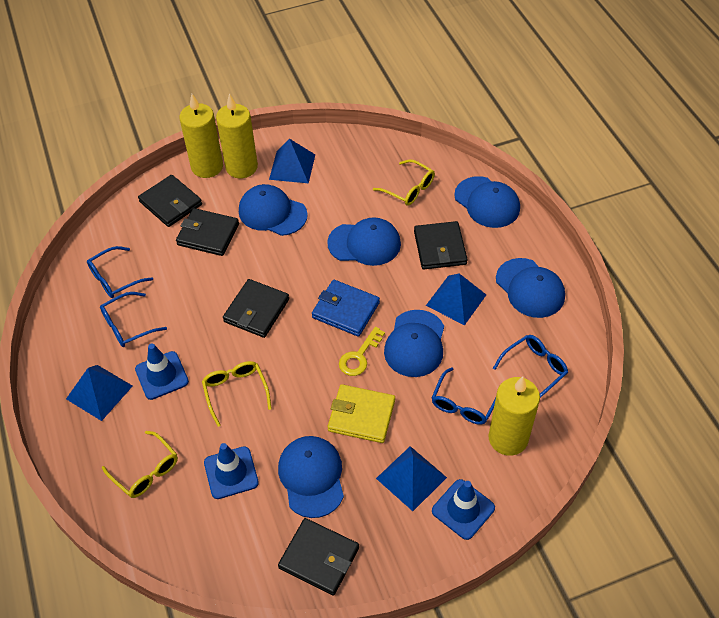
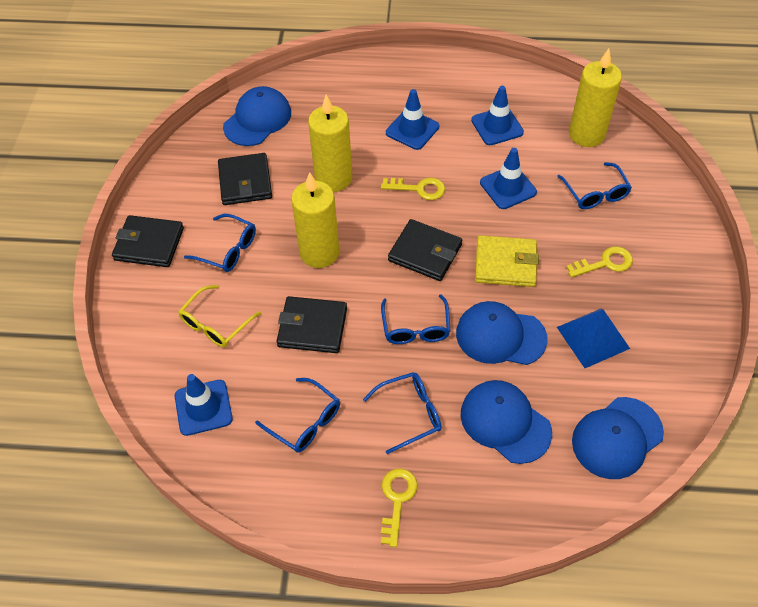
black wallet: 5 -> 4
blue cap: 6 -> 4
blue glasses: 4 -> 5
blue pyramid: 4 -> 1
blue traffic cone: 3 -> 4
blue wallet: 1 -> 0
yellow glasses: 3 -> 1
yellow key: 1 -> 3

